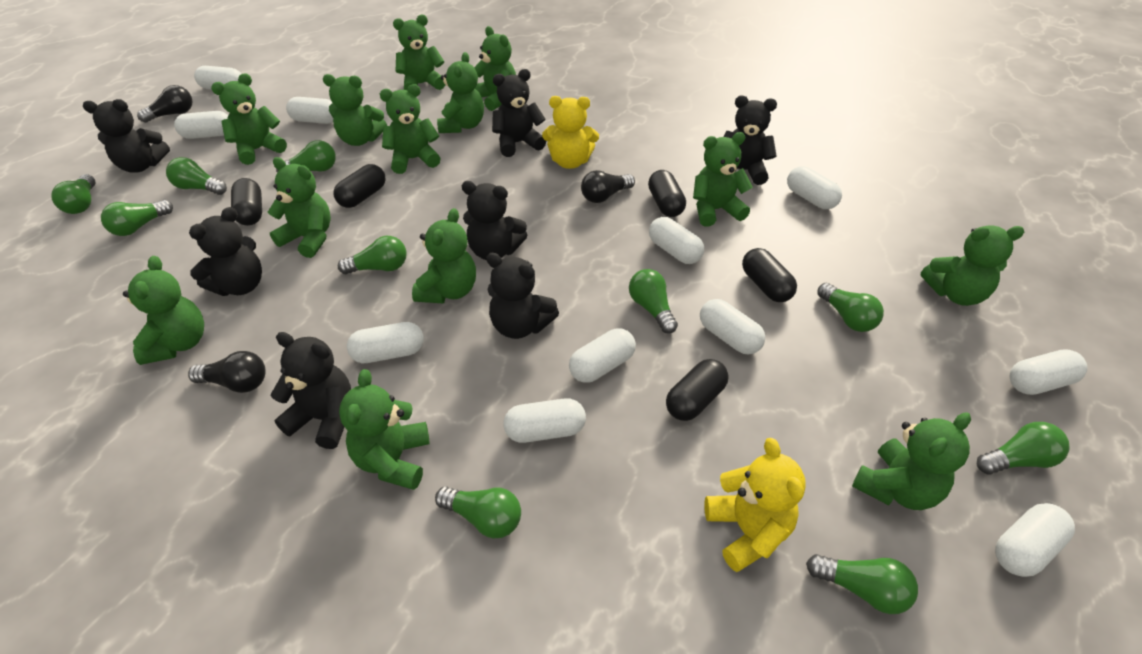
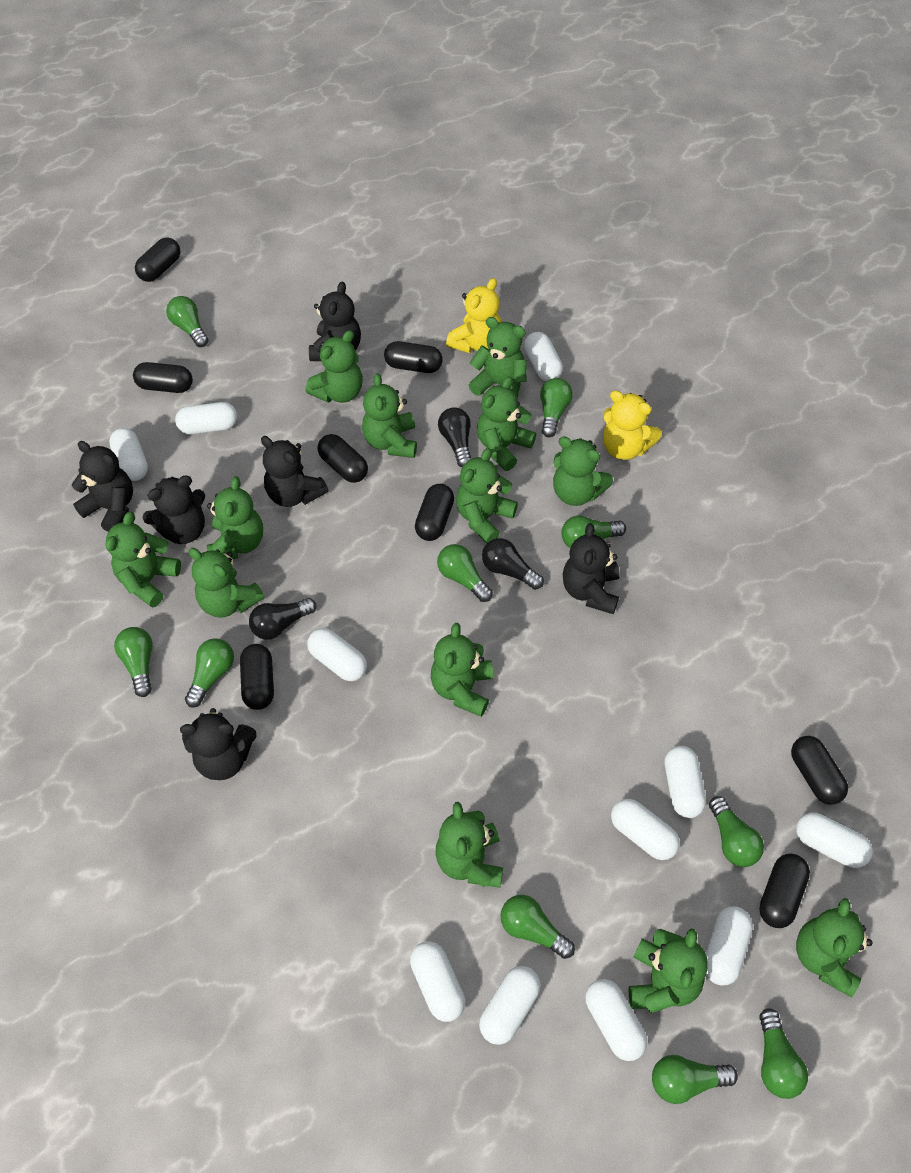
black capsule: 5 -> 8
black teddy bear: 7 -> 6

